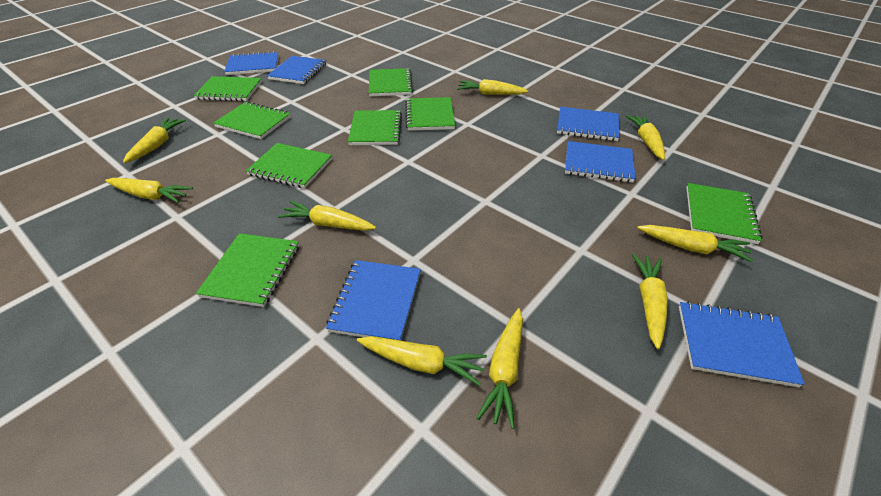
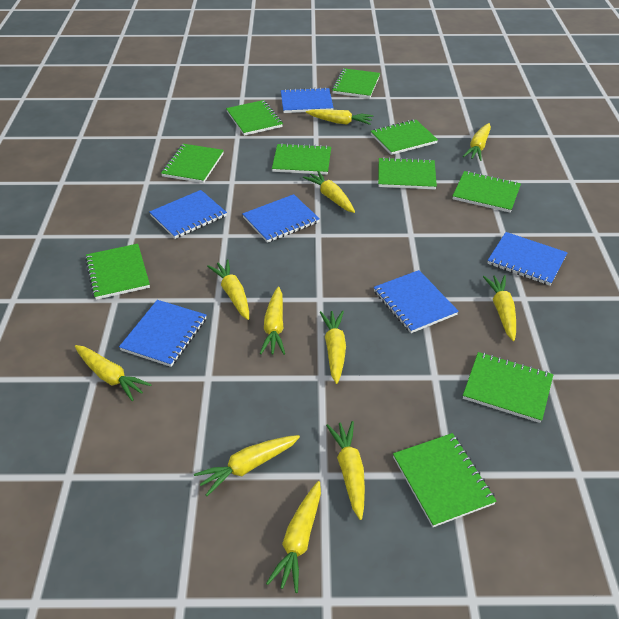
green notebook: 8 -> 10
yellow carrot: 9 -> 11

